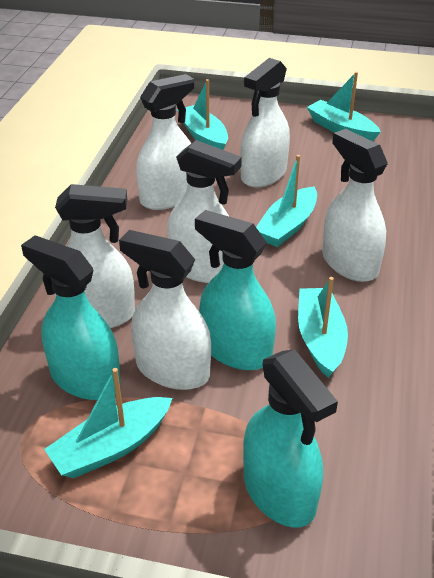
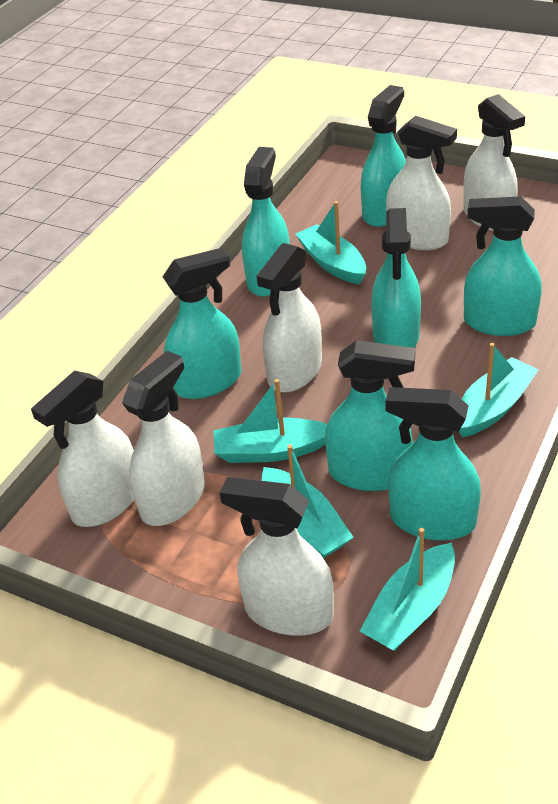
turquoise spray bottle: 3 -> 7

